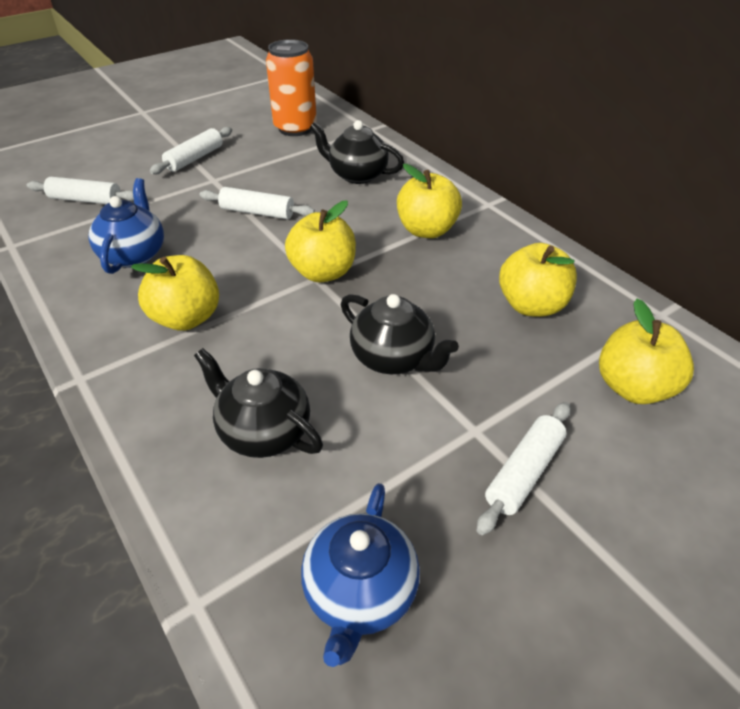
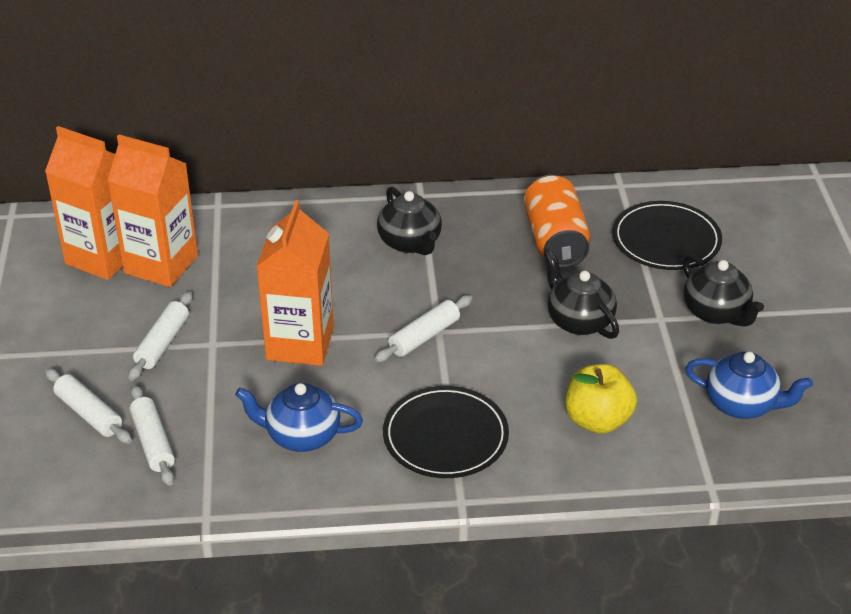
black plate: 0 -> 2
orange carton: 0 -> 3
yellow apple: 5 -> 1

